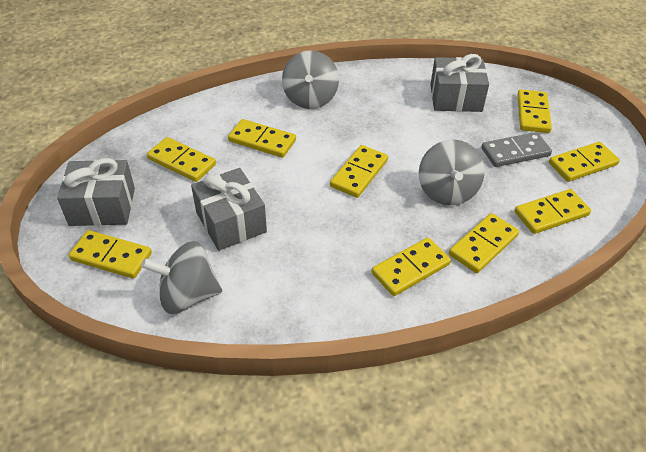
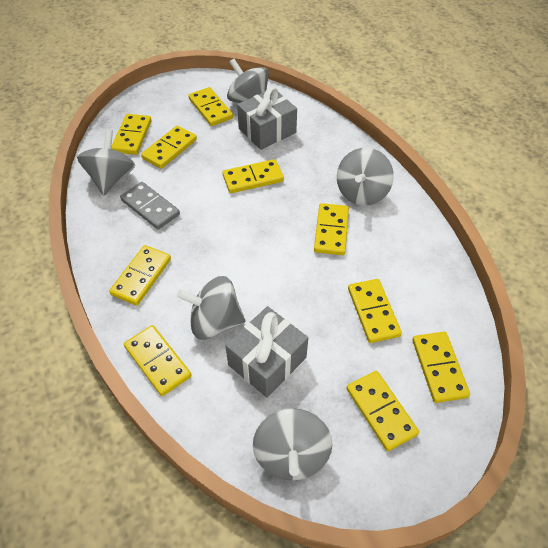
grey gift: 3 -> 2
grey spinning top: 3 -> 5
yellow domino: 9 -> 10

